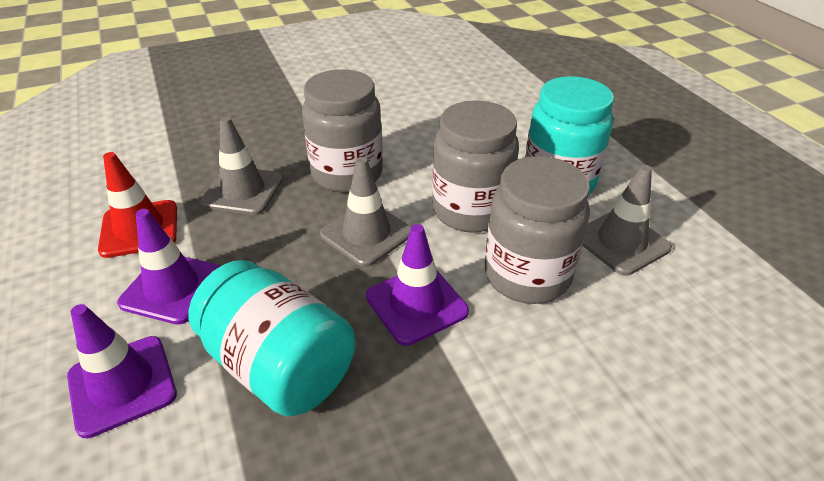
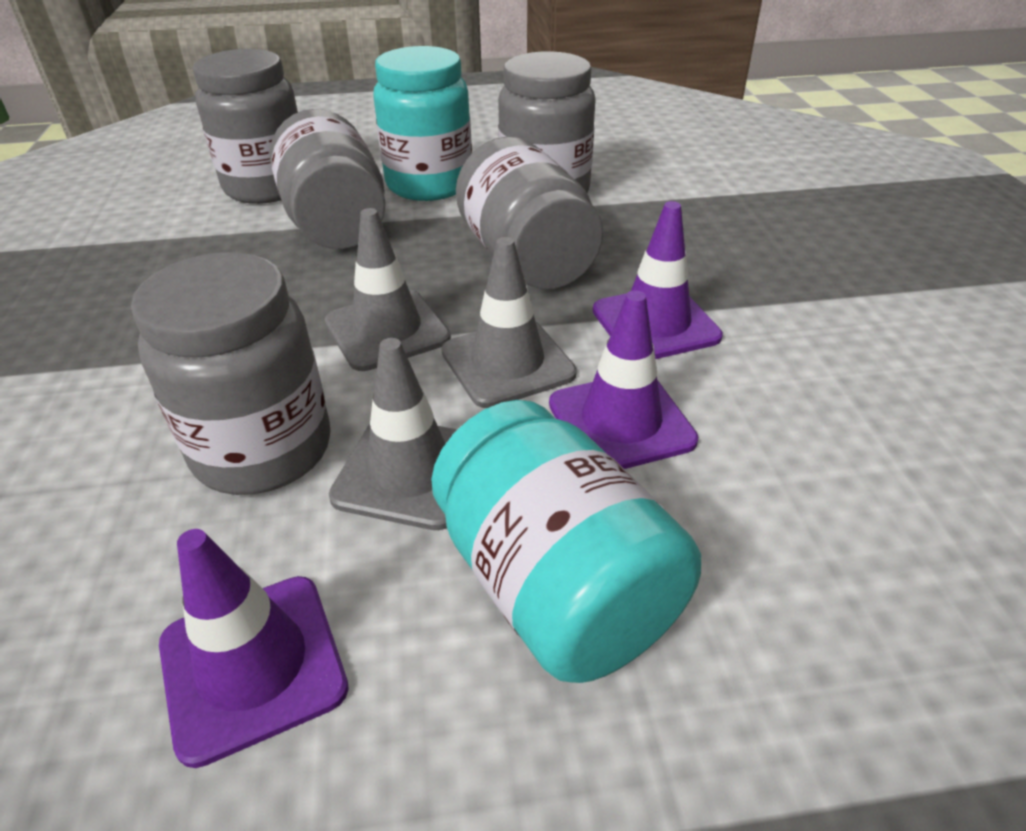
grey jar: 3 -> 5
red traffic cone: 1 -> 0

